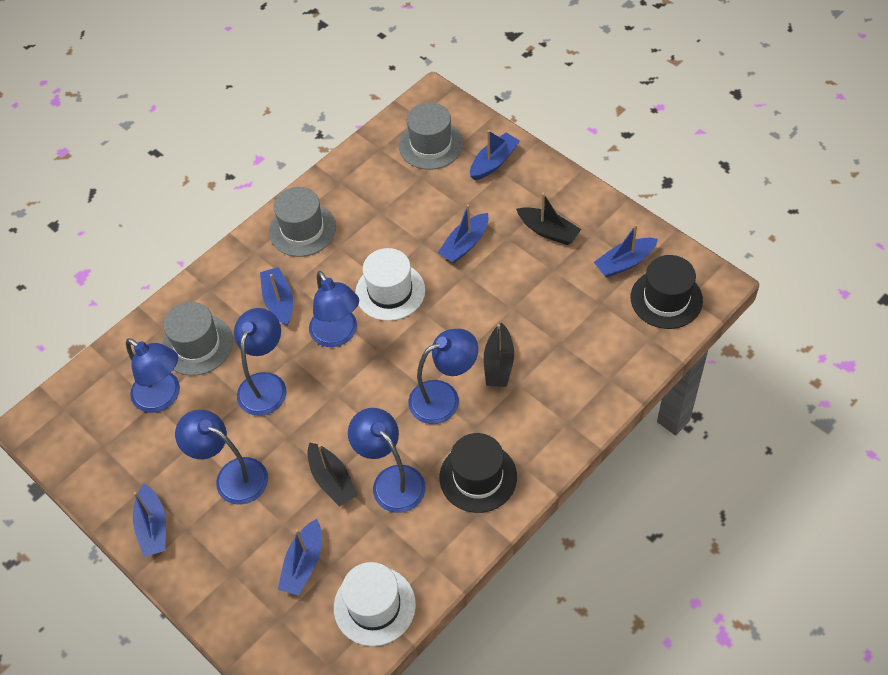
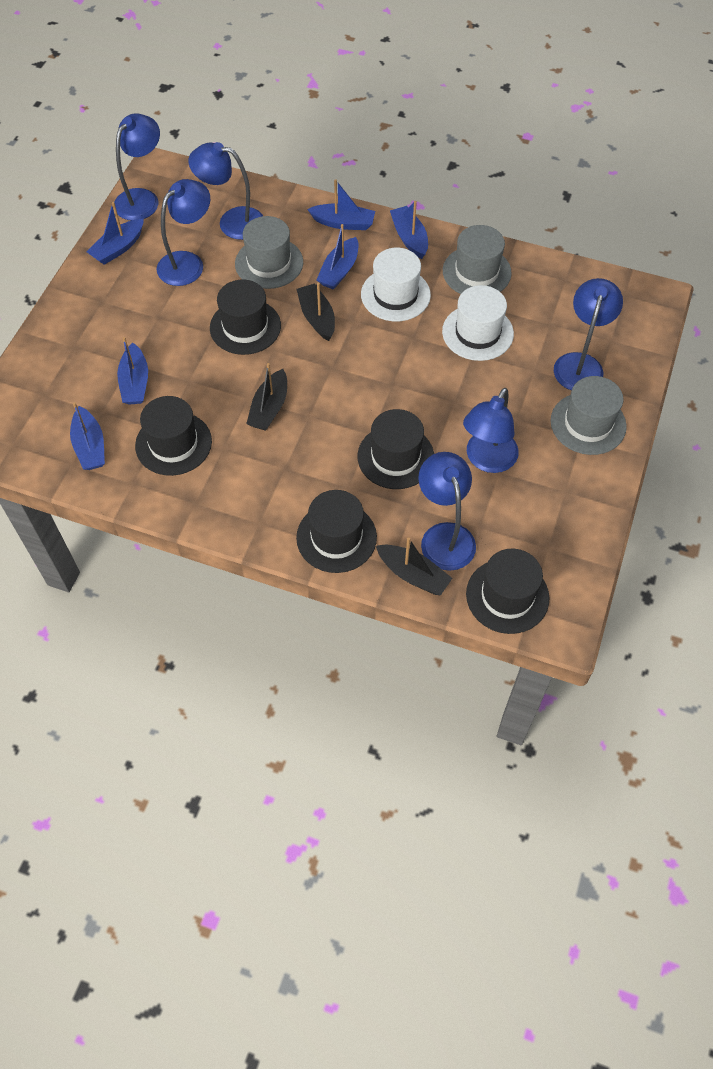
black hat: 2 -> 5

